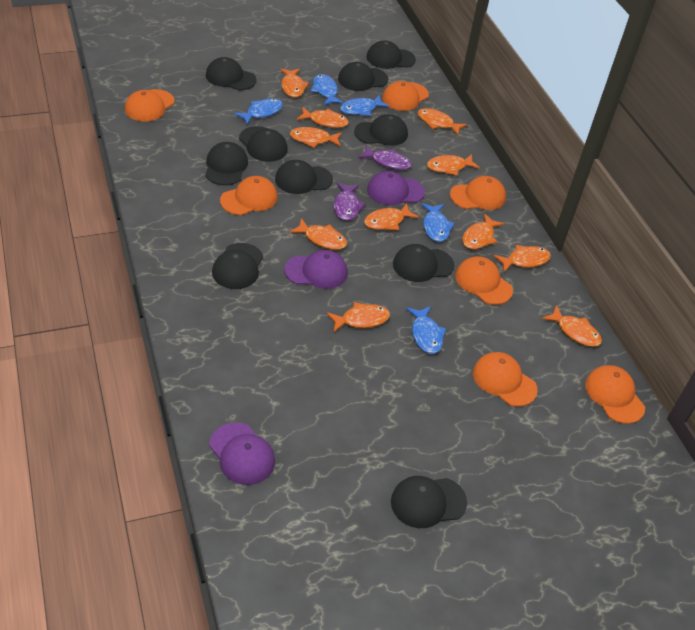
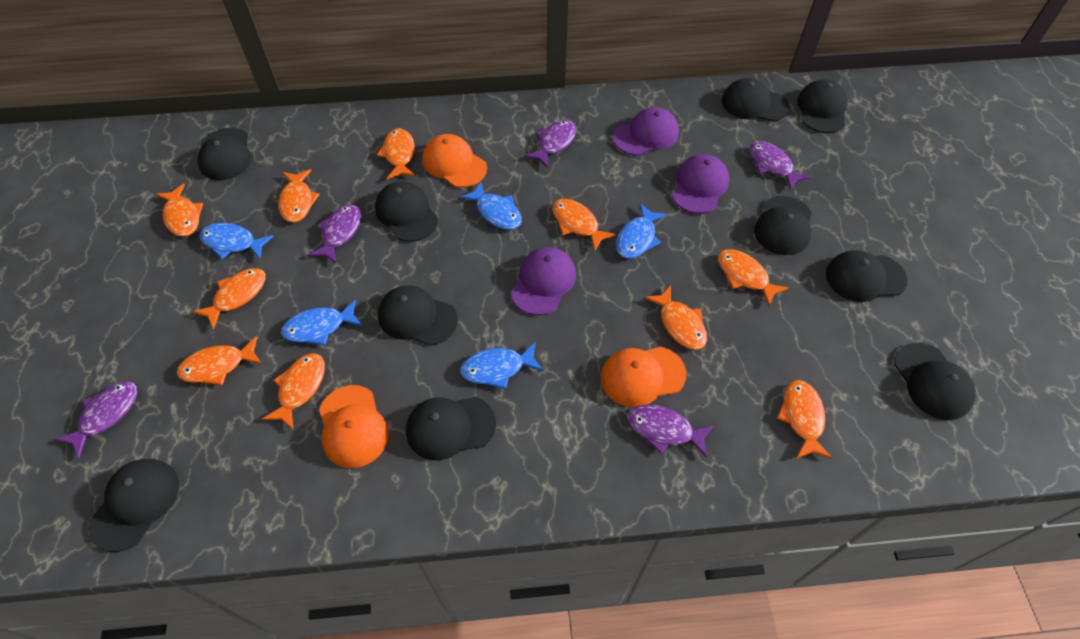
orange cap: 7 -> 3
orange fish: 11 -> 10
purple fish: 2 -> 5

